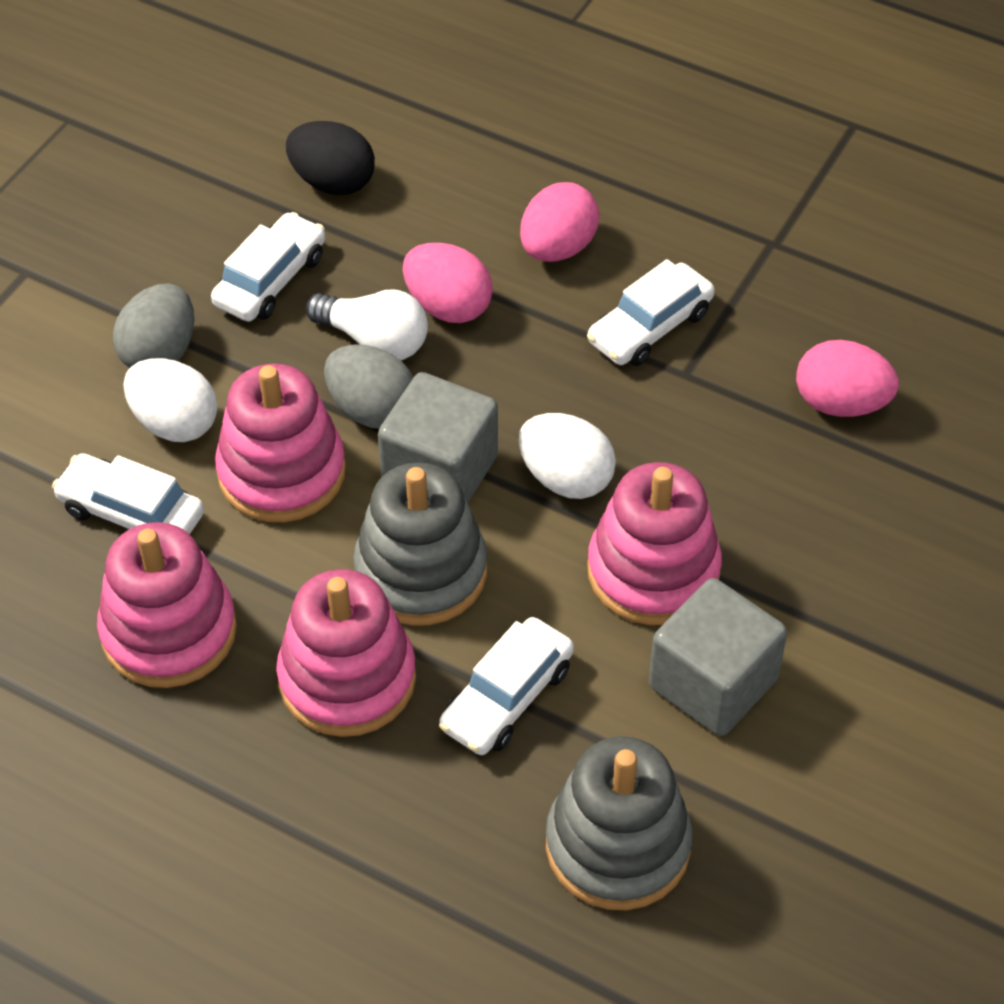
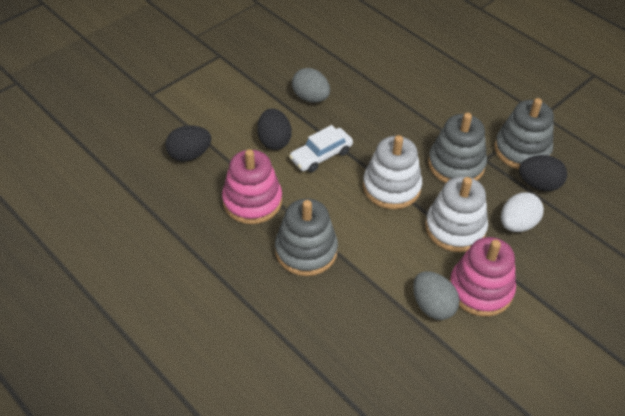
black egg: 1 -> 3
grey cube: 2 -> 0
grey stacking toy: 2 -> 3
pink egg: 3 -> 0
pink stacking toy: 4 -> 2
white car: 4 -> 1
white egg: 2 -> 1
white light bulb: 1 -> 0
white stacking toy: 0 -> 2

